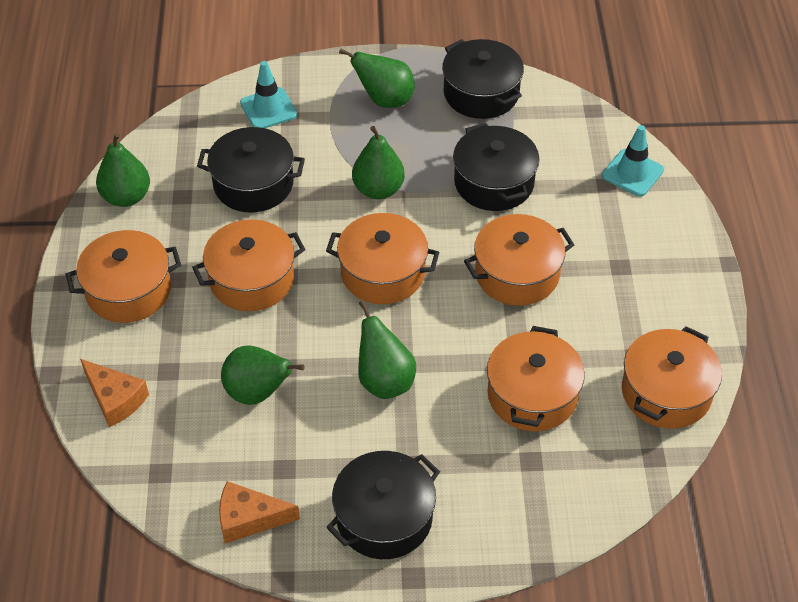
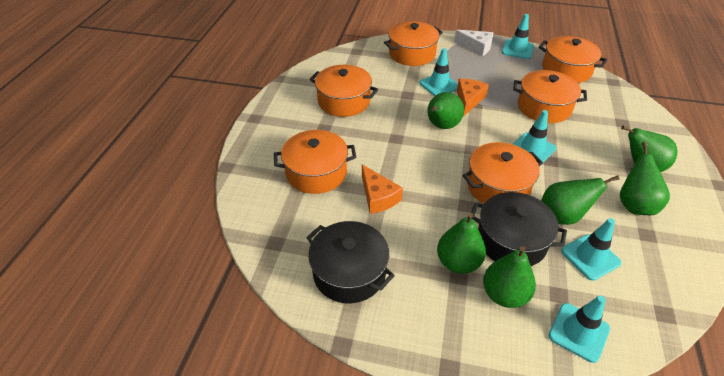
black pot: 4 -> 2
green pear: 5 -> 6
turquoise traffic cone: 2 -> 5
white cheese: 0 -> 1

